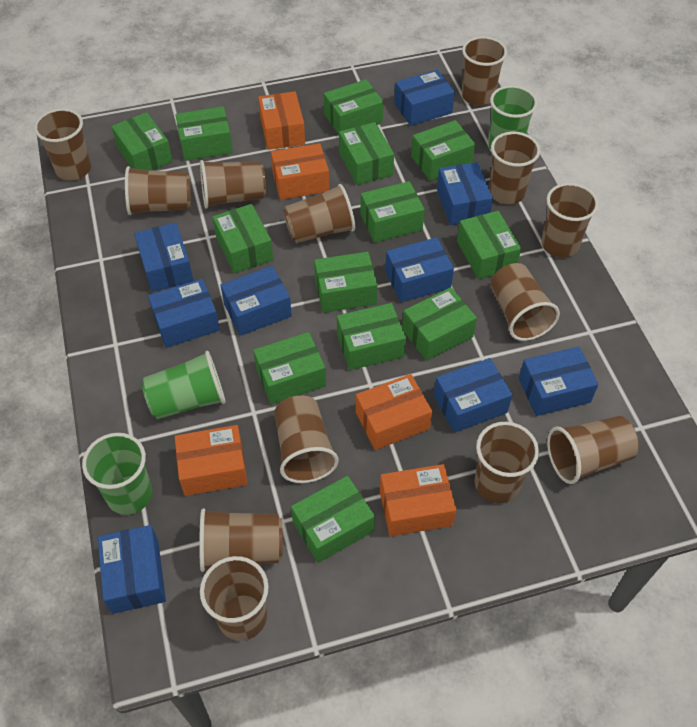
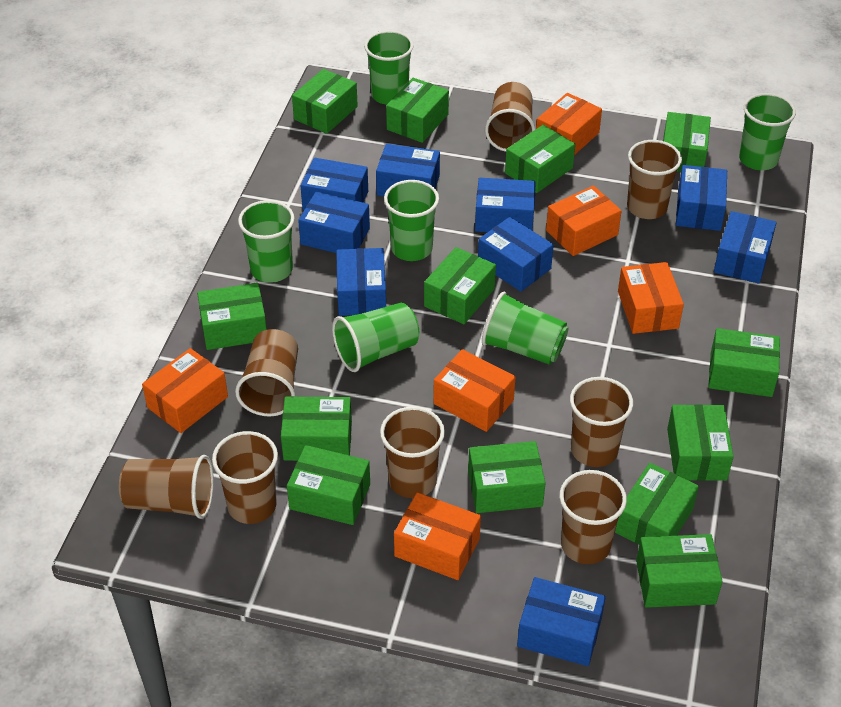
brown cup: 13 -> 8
green cup: 3 -> 6
orange box: 5 -> 6

